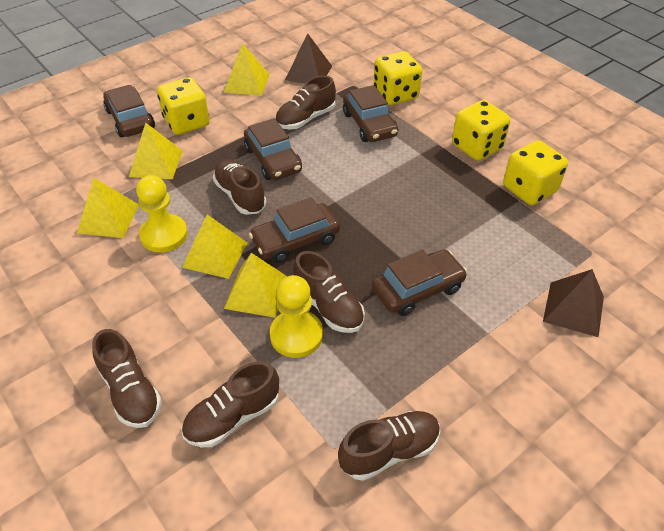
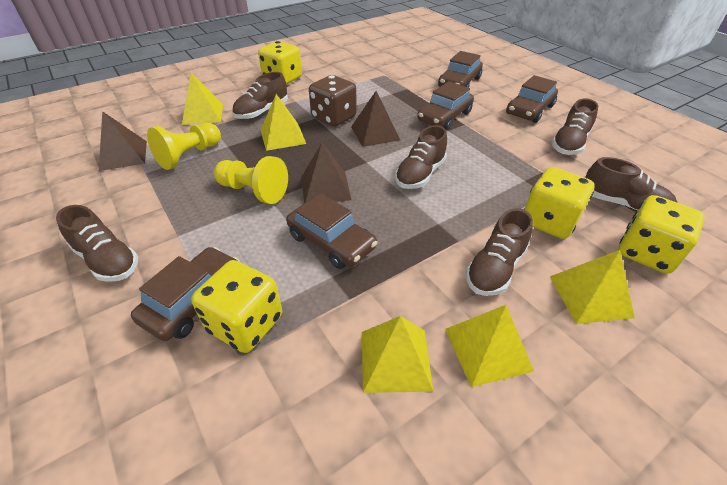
brown dice: 0 -> 1
brown pyramid: 2 -> 3

